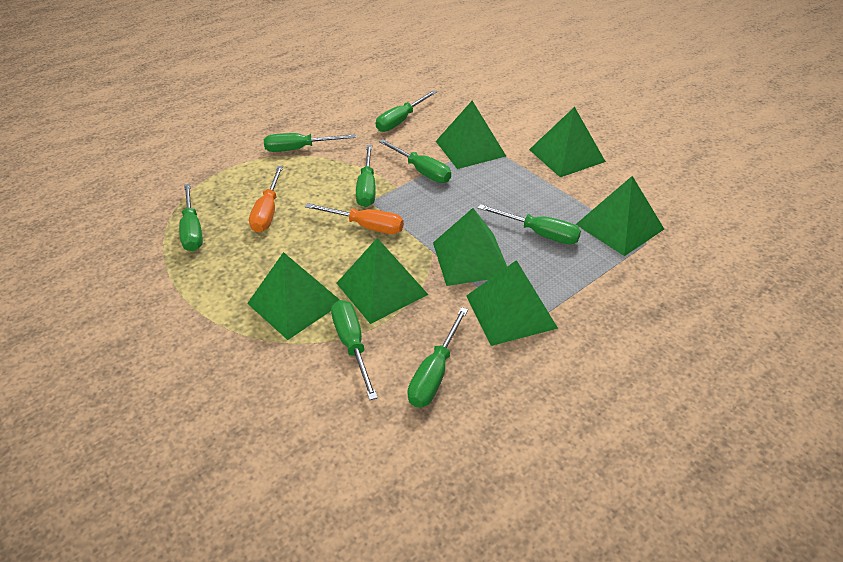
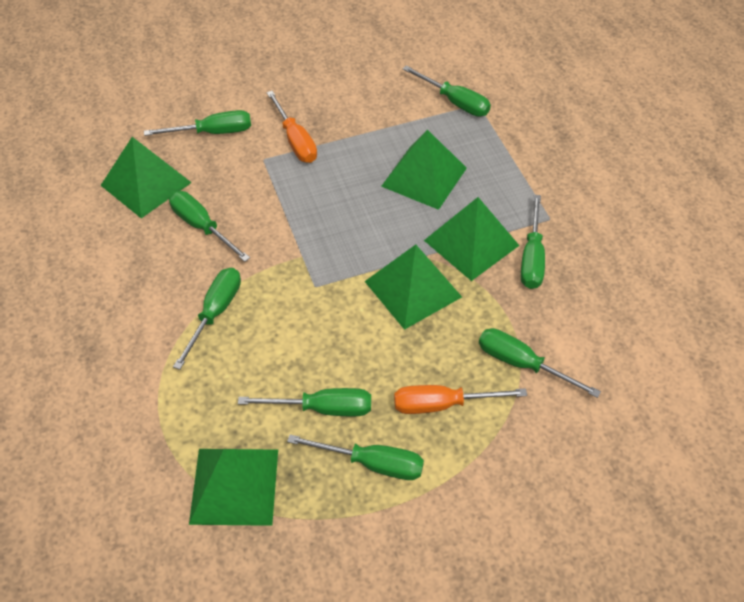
green pyramid: 7 -> 5

